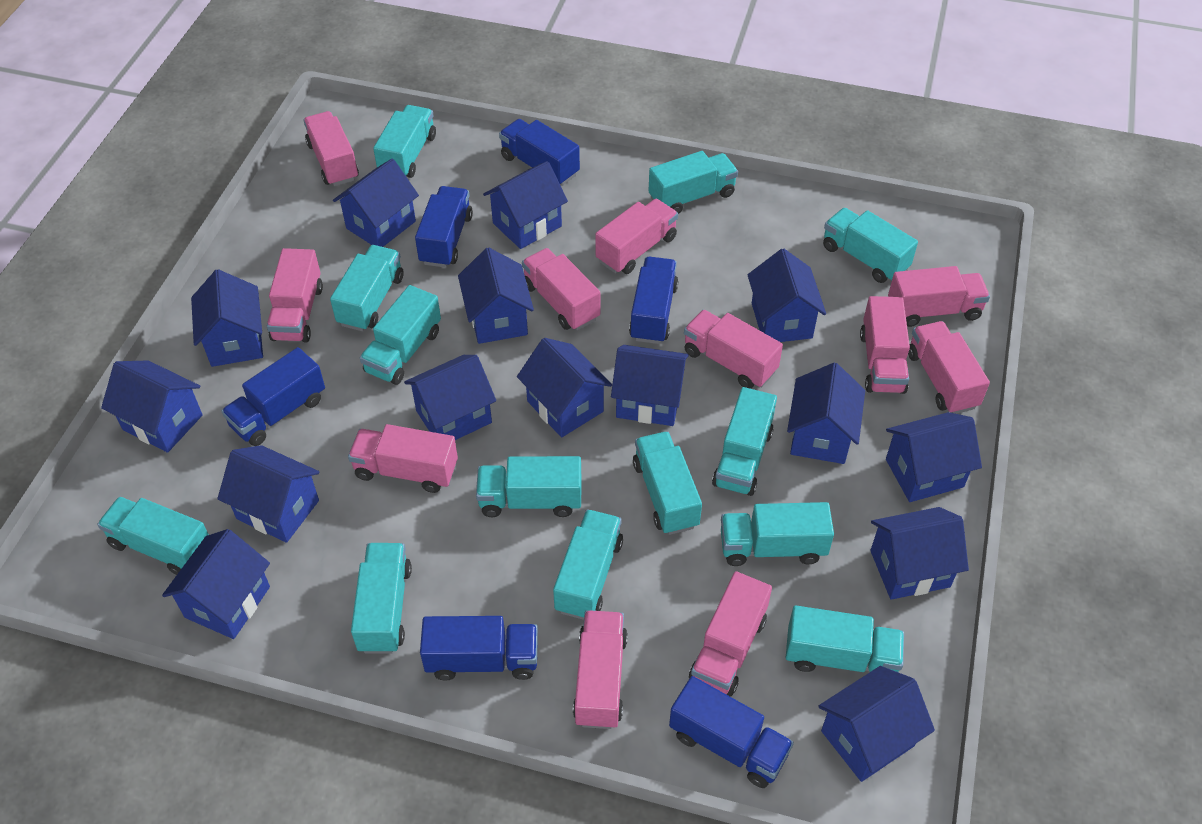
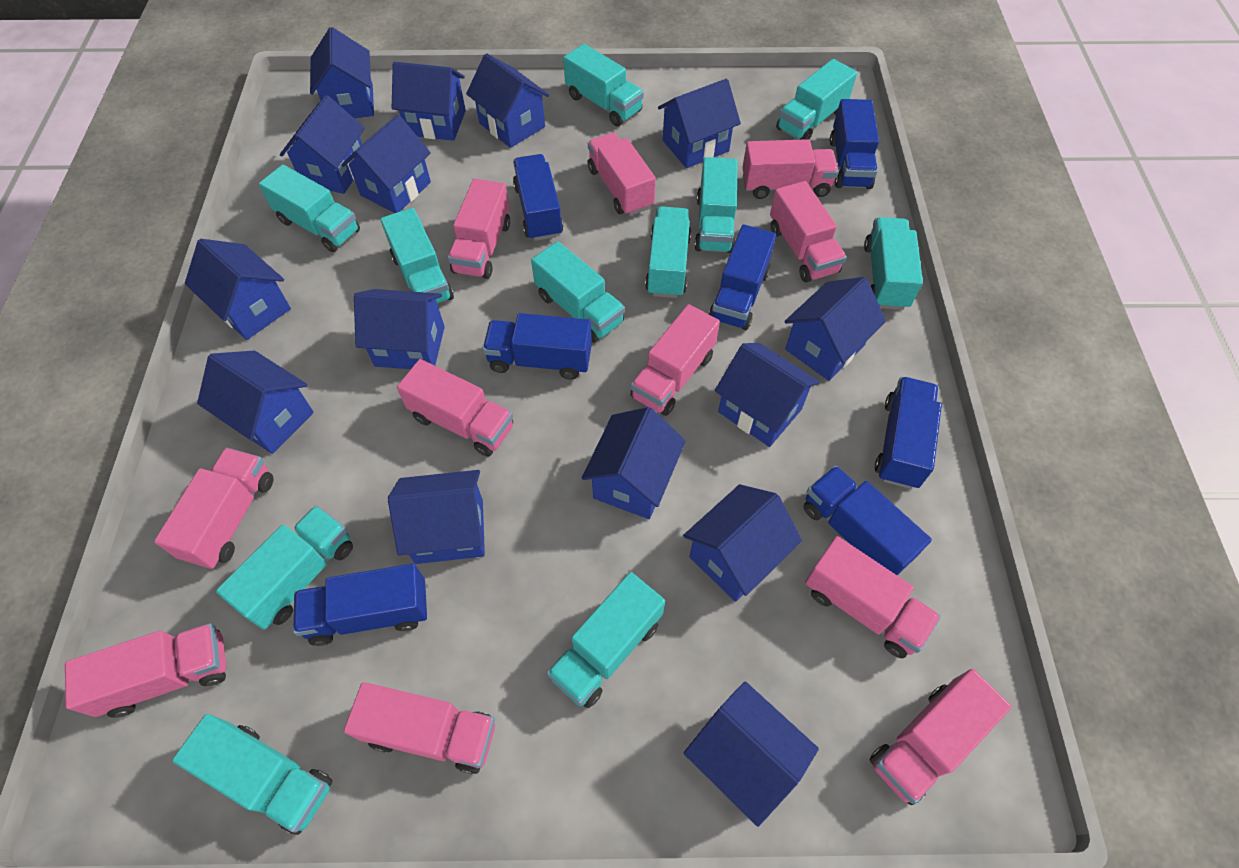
blue truck: 6 -> 7
turquoise truck: 13 -> 11

